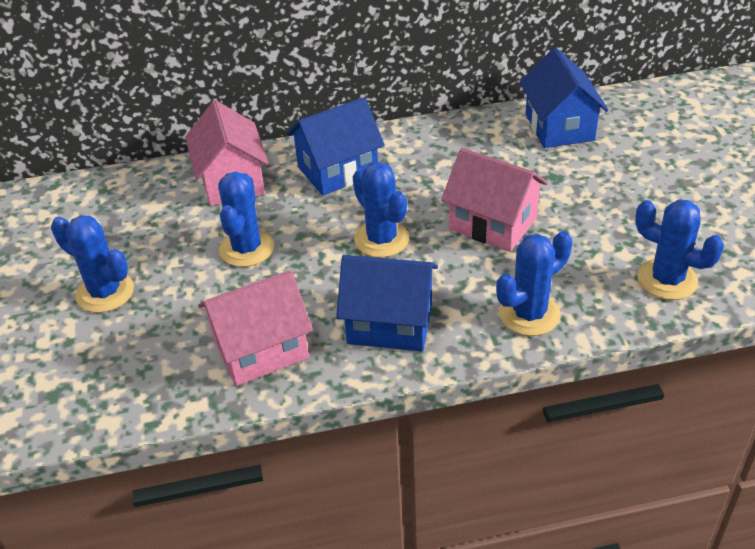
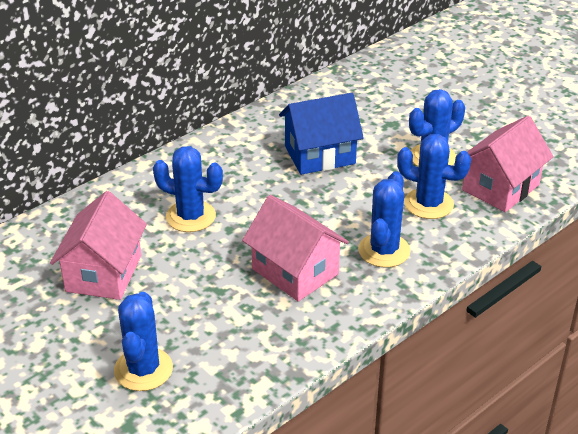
blue house: 3 -> 1

